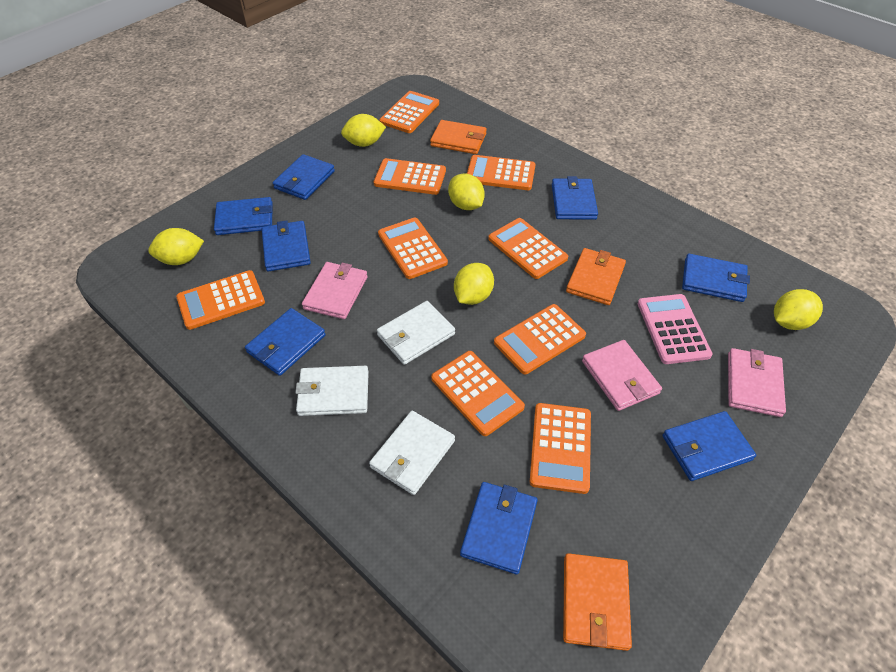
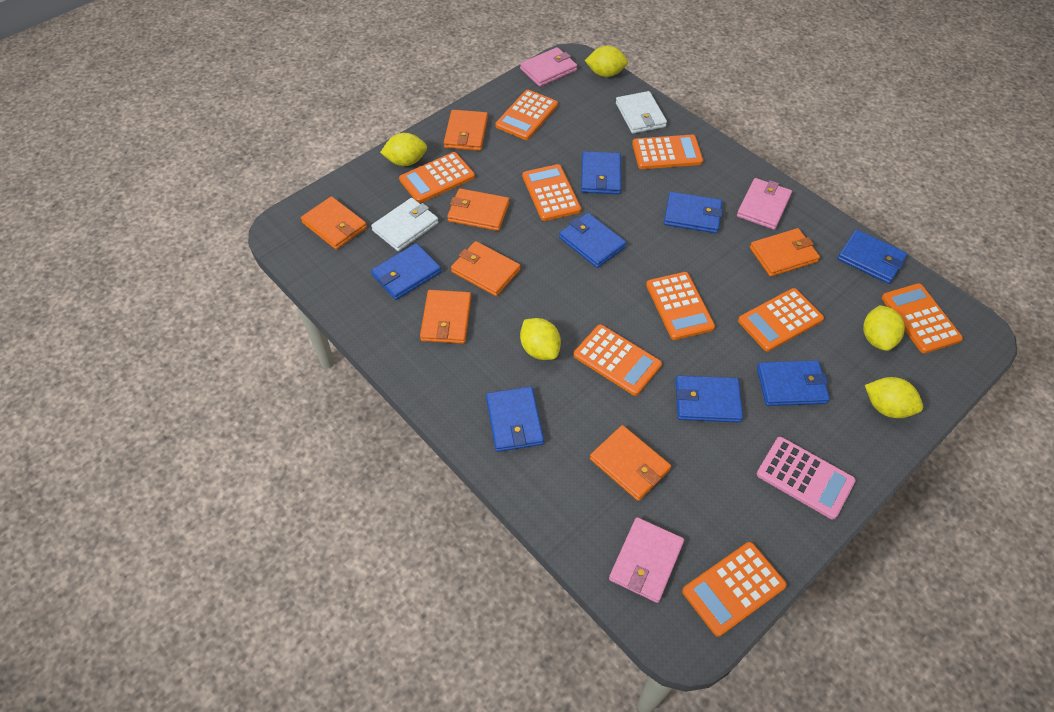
orange wallet: 3 -> 7
white wallet: 3 -> 2

